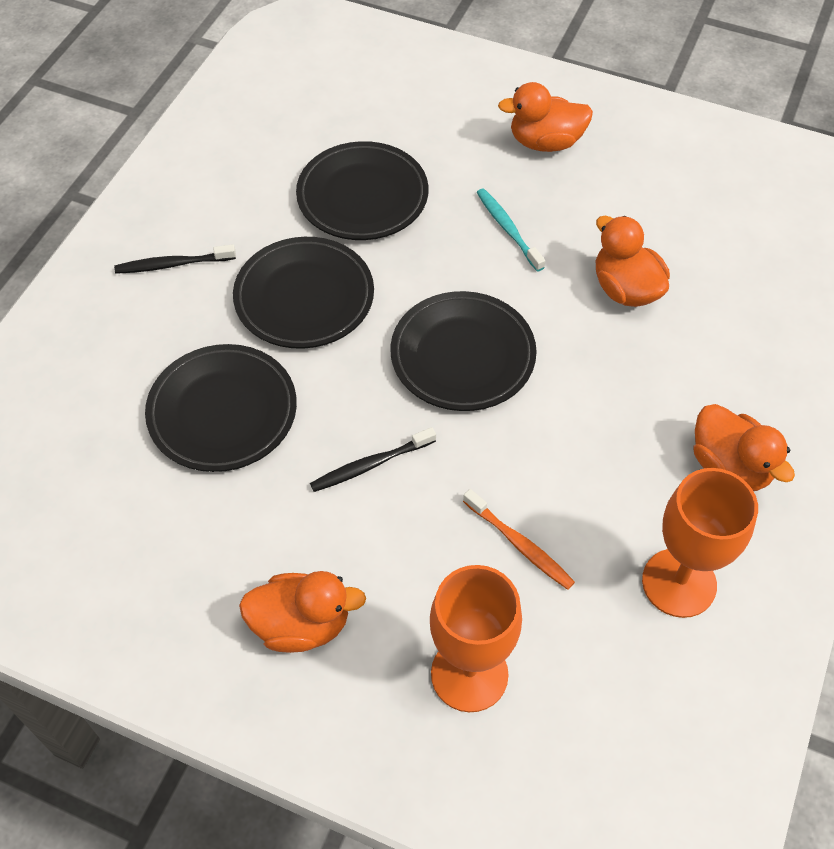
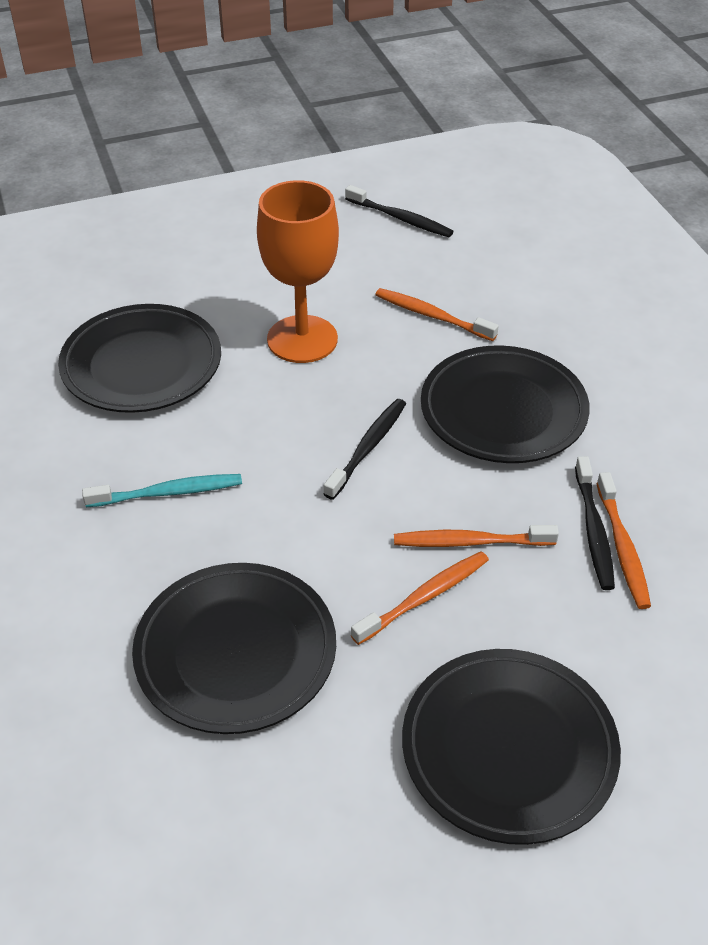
black toothbrush: 2 -> 3
orange duck: 4 -> 0
orange goblet: 2 -> 1
orange toothbrush: 1 -> 4

